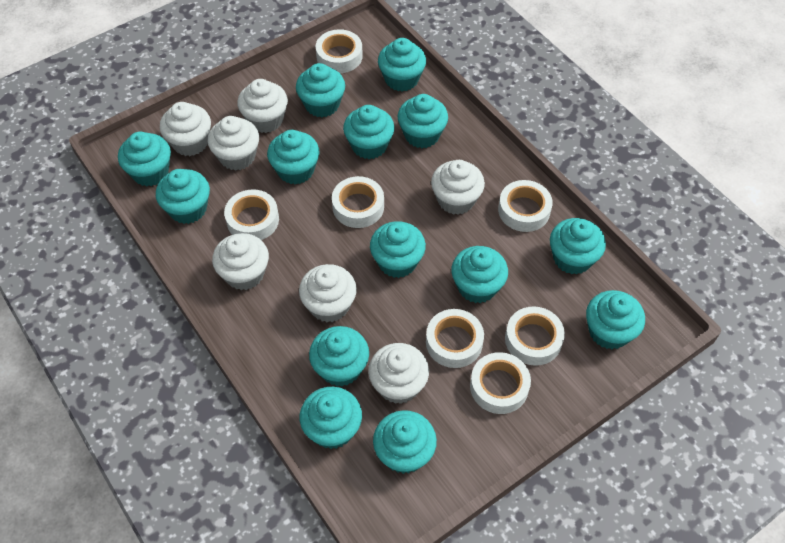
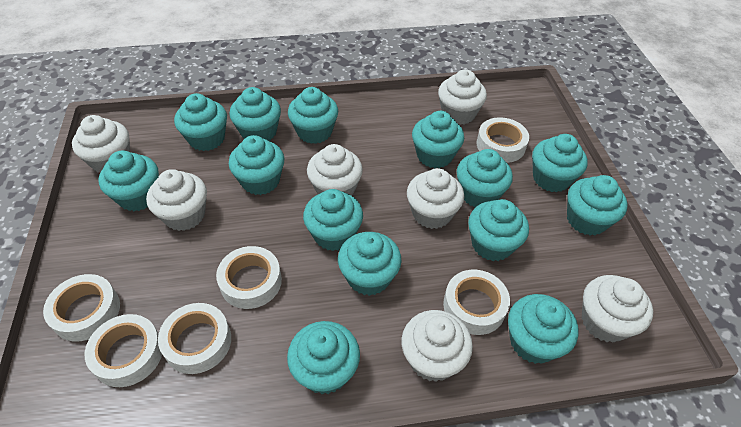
white tape: 7 -> 6

